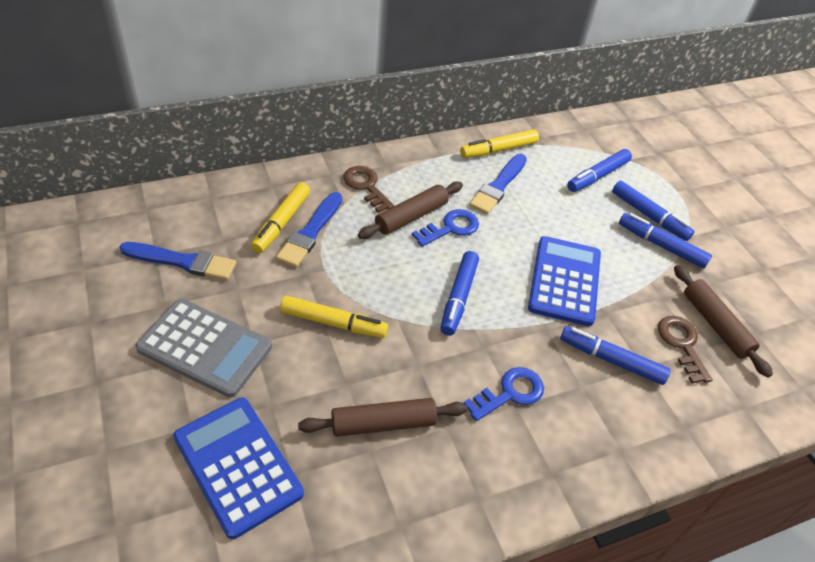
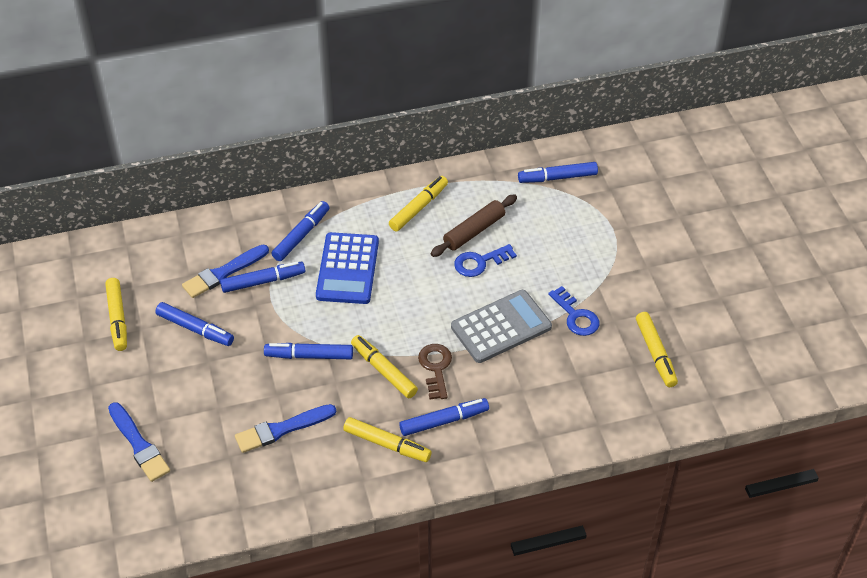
blue calculator: 2 -> 1
blue marker: 5 -> 6
brown key: 2 -> 1
brown rolling pin: 3 -> 1
yellow marker: 3 -> 5

